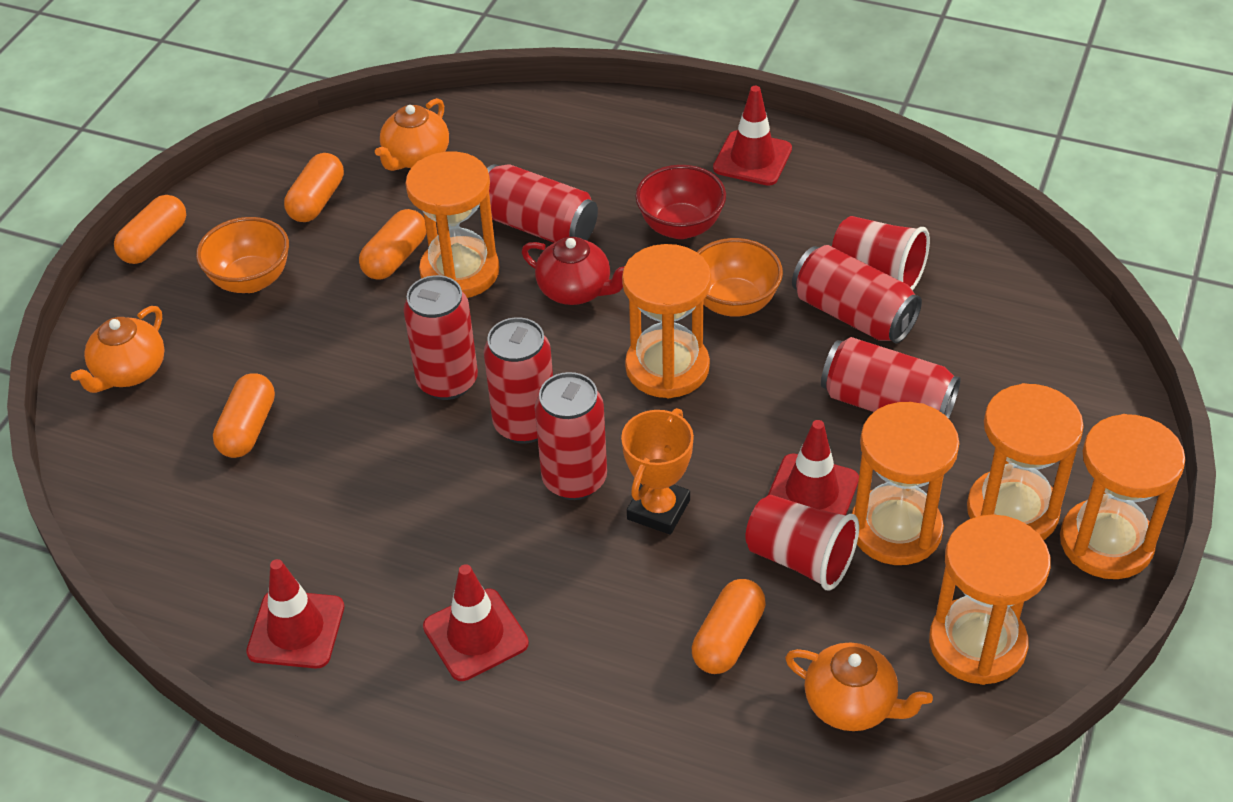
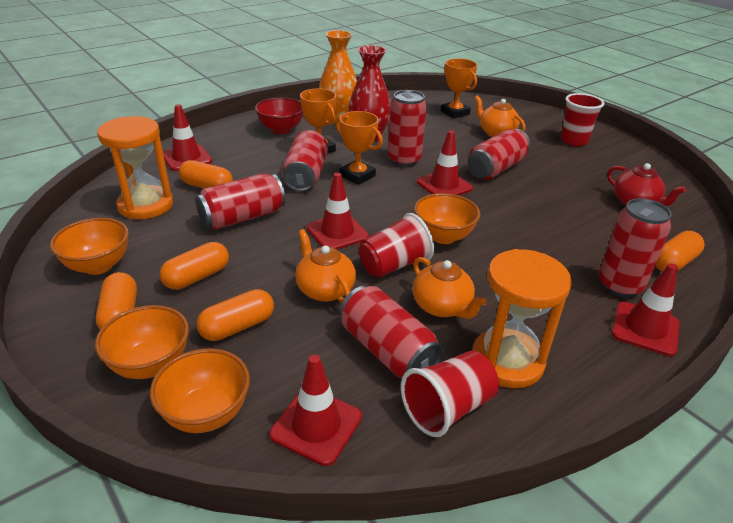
orange bowl: 2 -> 4
orange hourglass: 6 -> 2
orange trophy: 1 -> 3
orange vase: 0 -> 1
red cup: 2 -> 3
red traffic cone: 4 -> 5
red vase: 0 -> 1

